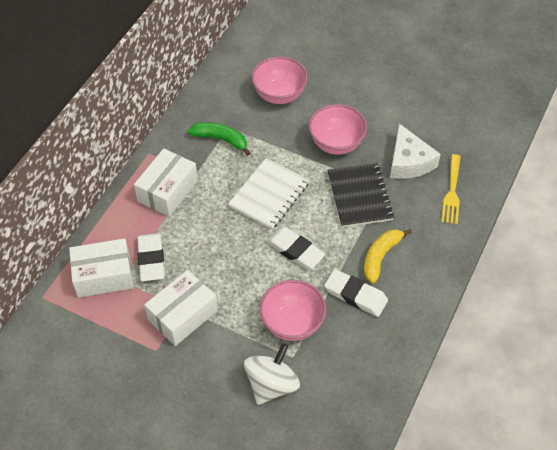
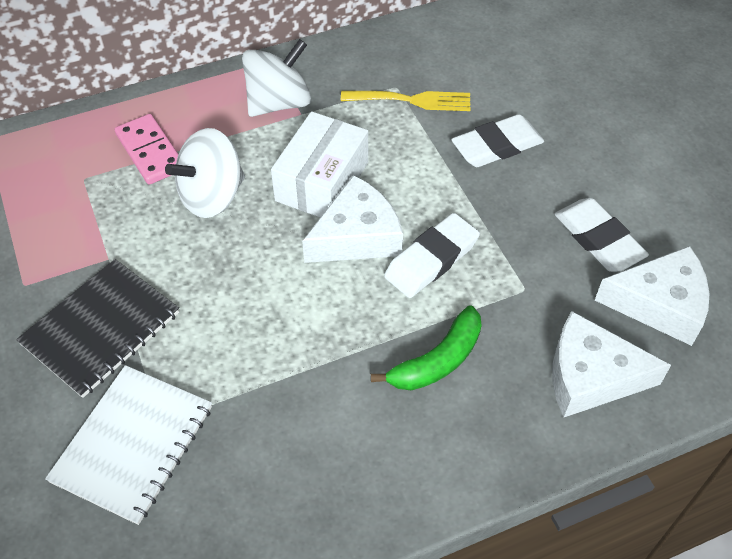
pink bowl: 3 -> 0
pink domino: 0 -> 1
white box: 3 -> 1
white cheese: 1 -> 3
white spinning top: 1 -> 2
yellow banana: 1 -> 0

